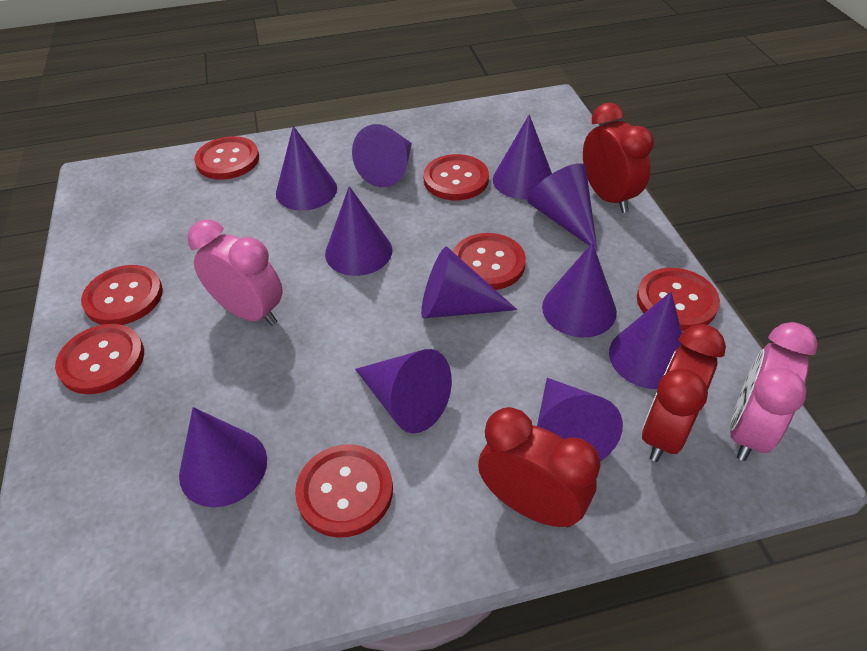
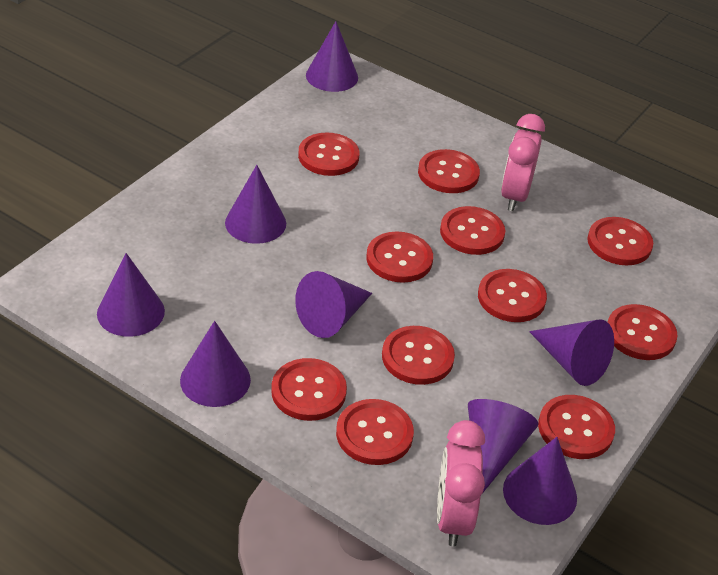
purple cone: 11 -> 8
red button: 7 -> 11
red clock: 3 -> 0

